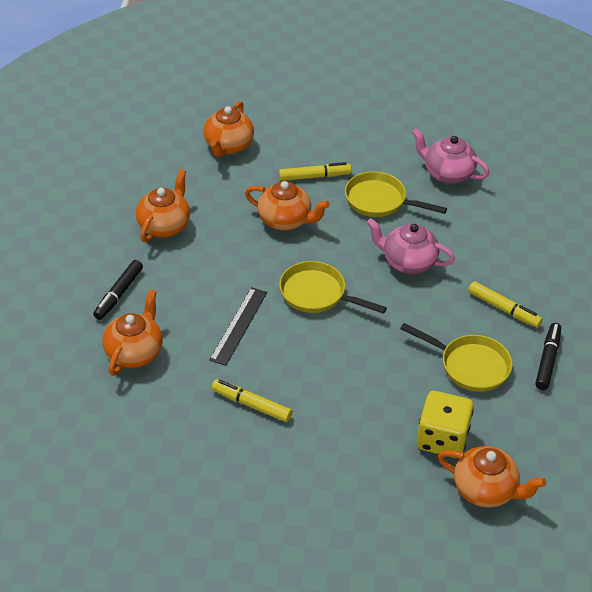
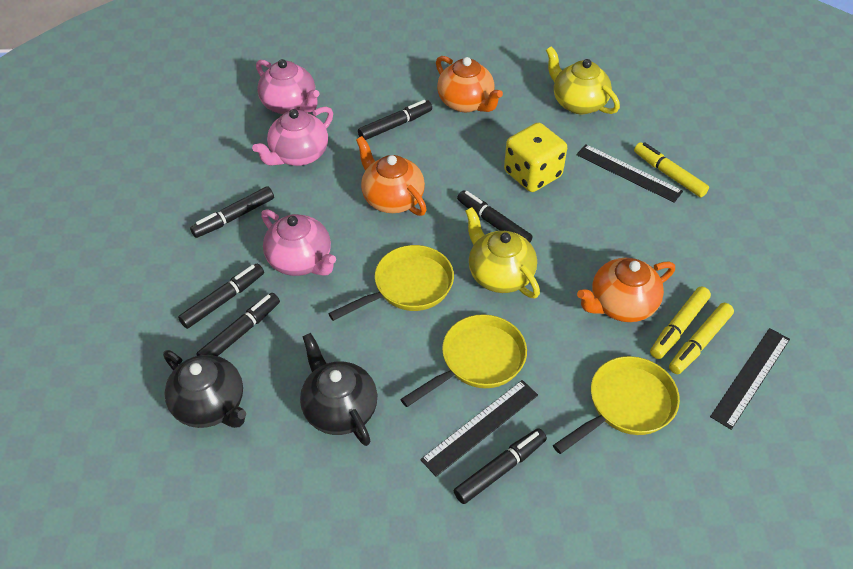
black marker: 2 -> 6
black ruler: 1 -> 3
black teapot: 0 -> 2
orange teapot: 5 -> 3
pink teapot: 2 -> 3
yellow teapot: 0 -> 2

